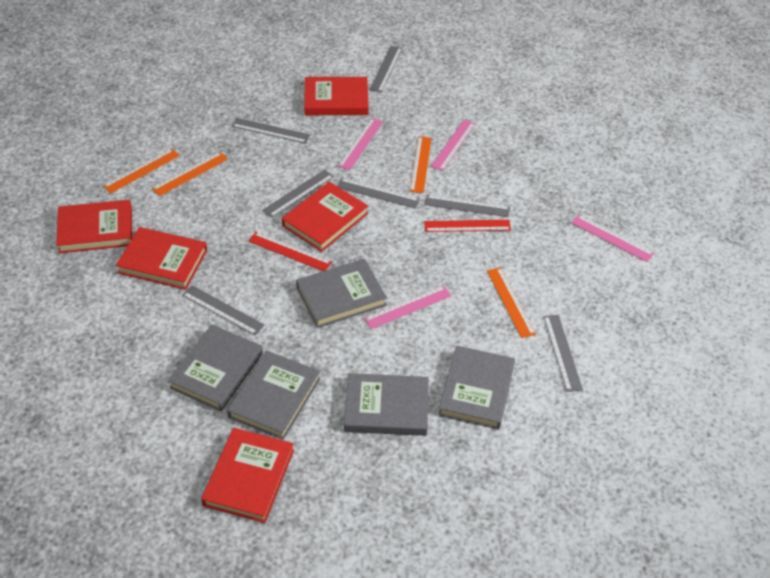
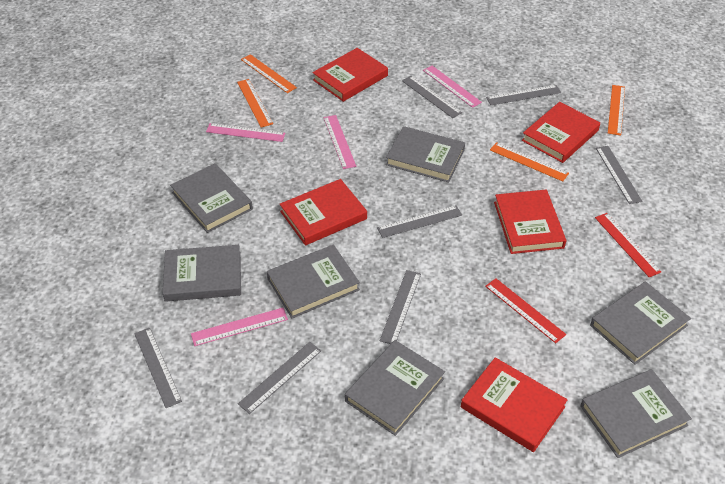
grey book: 5 -> 7

